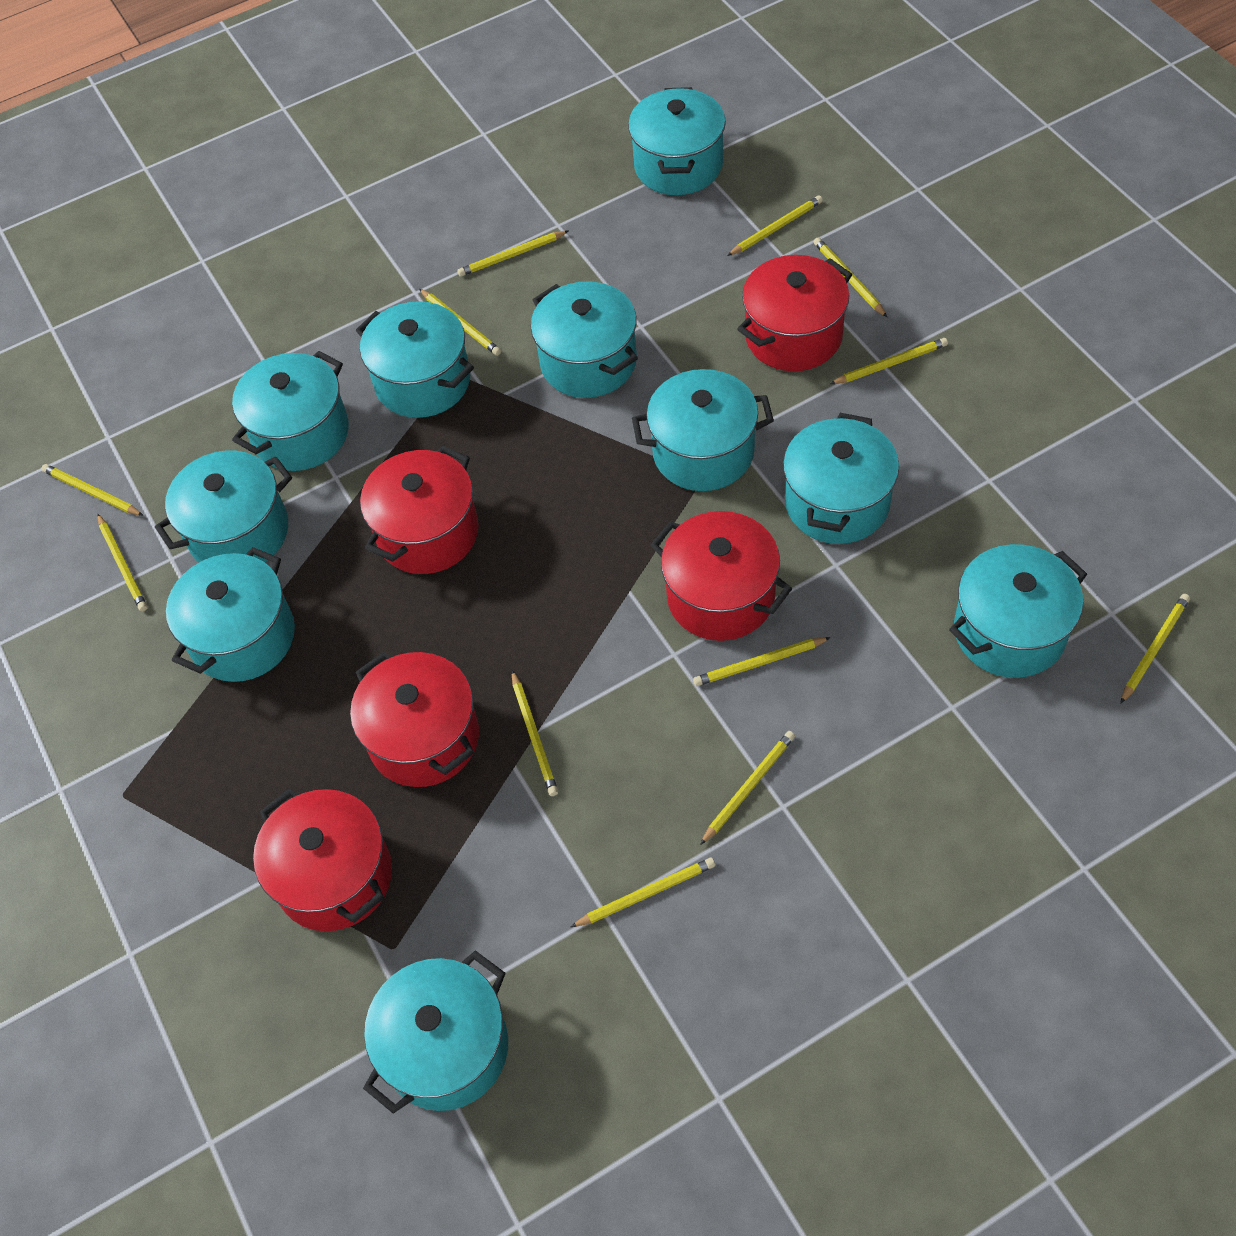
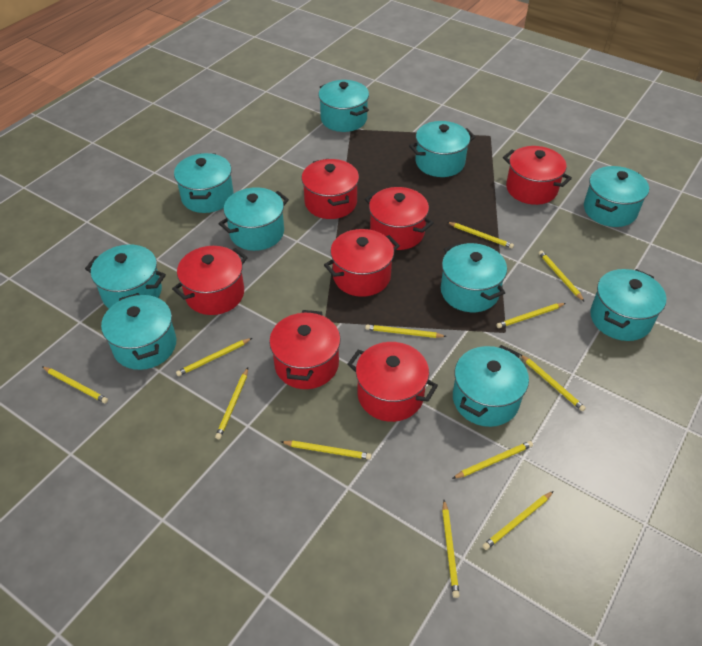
red pot: 5 -> 7

